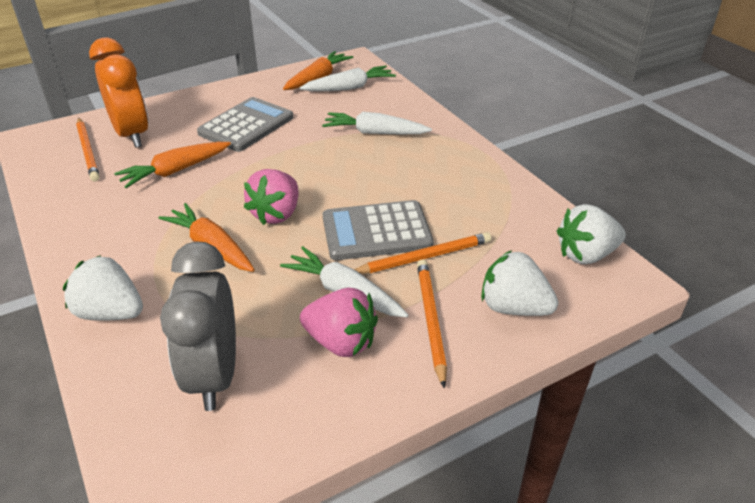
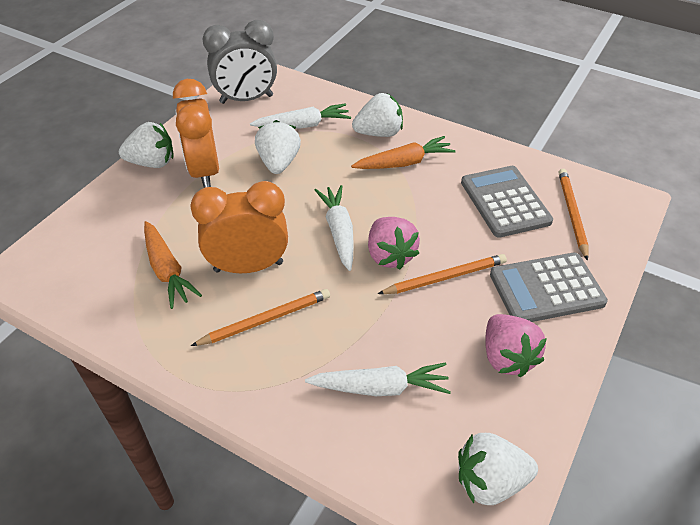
orange carrot: 3 -> 2
orange clock: 1 -> 2
white strawberry: 3 -> 4

